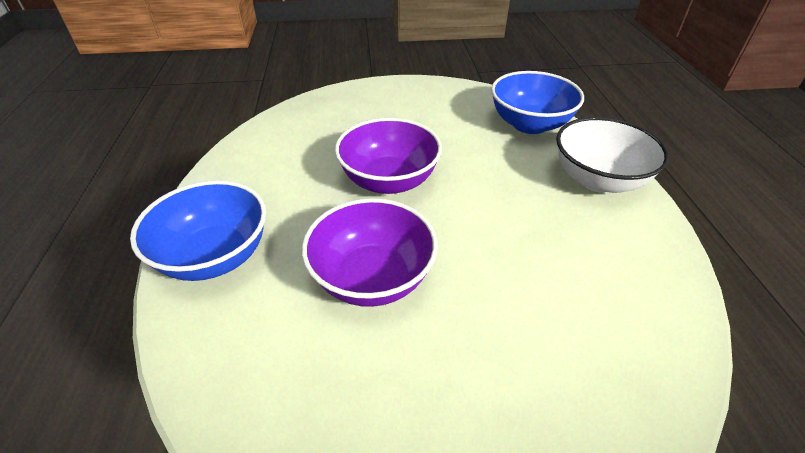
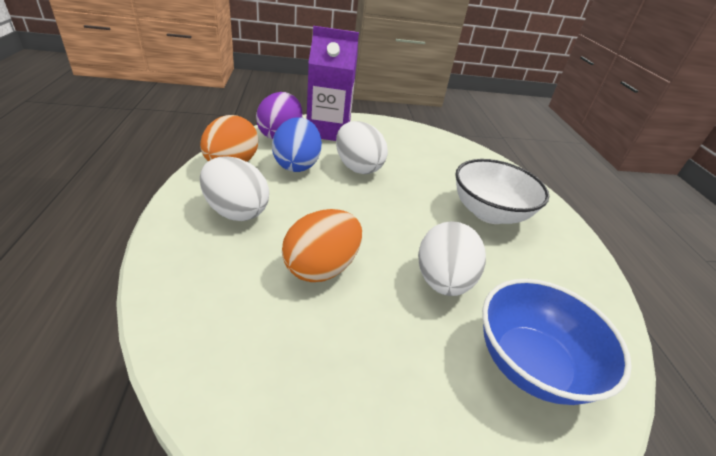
blue bowl: 2 -> 1
blue egg: 0 -> 1
orange egg: 0 -> 2
purple bowl: 2 -> 0
purple carton: 0 -> 1
purple egg: 0 -> 1
white egg: 0 -> 3

